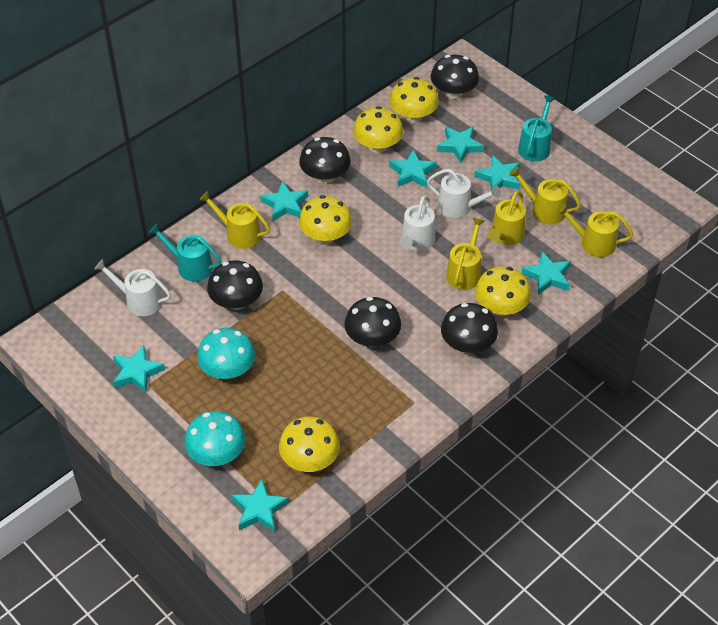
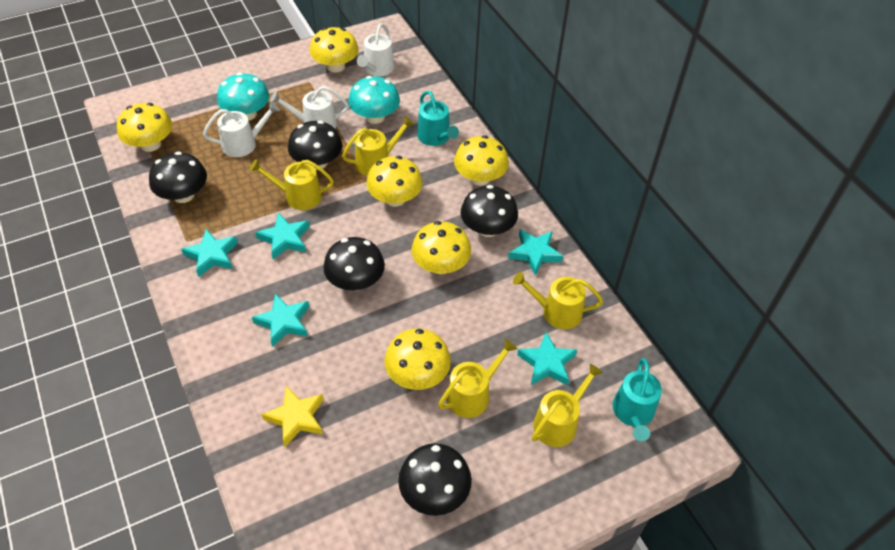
turquoise star: 7 -> 5
yellow mushroom: 5 -> 6
yellow star: 0 -> 1

